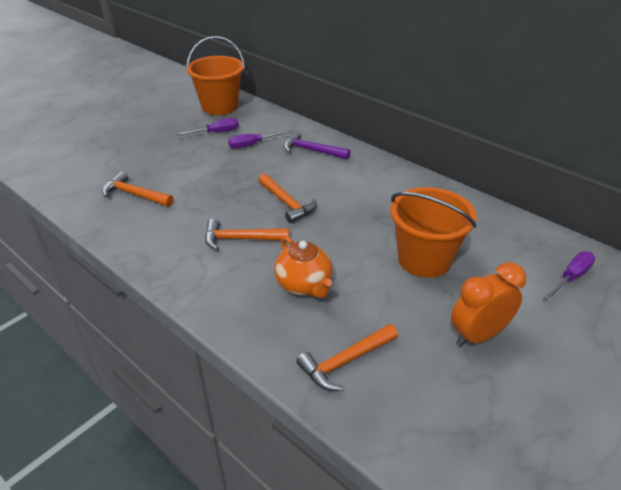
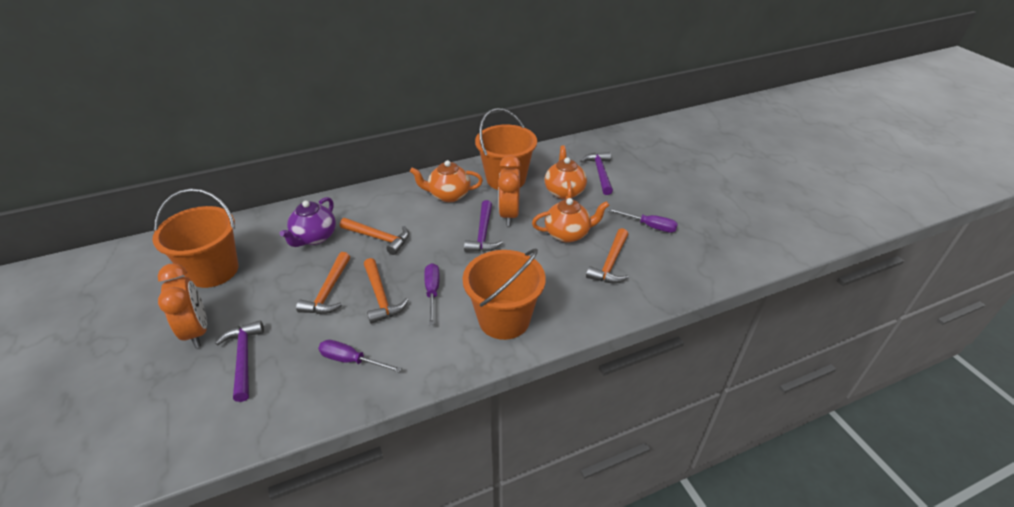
orange bucket: 2 -> 3
orange clock: 1 -> 2
orange teapot: 1 -> 3
purple hammer: 1 -> 3
purple teapot: 0 -> 1

